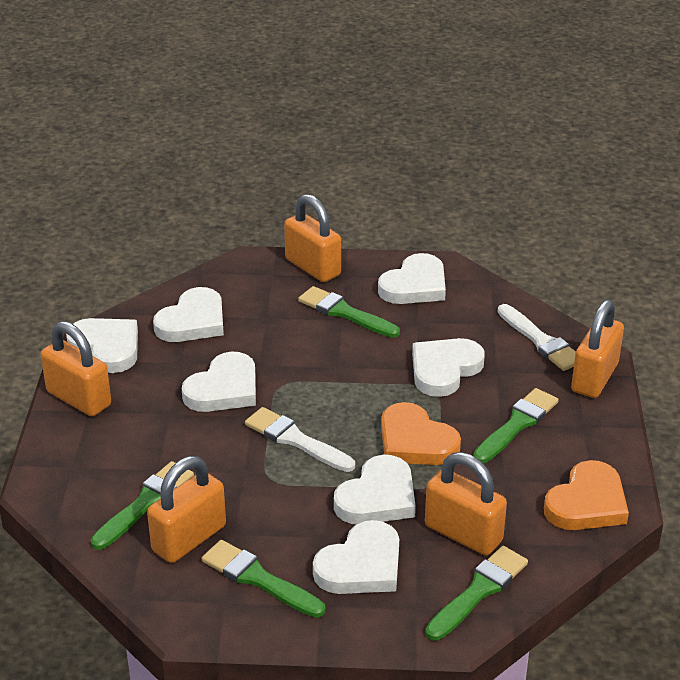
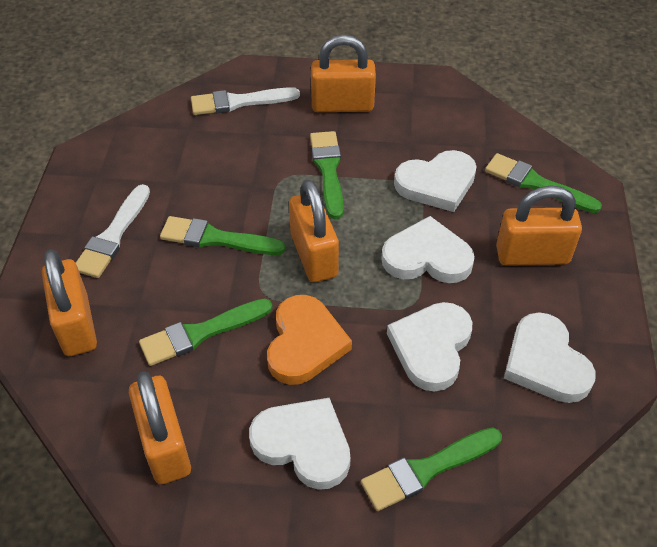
orange heart: 2 -> 1
white heart: 7 -> 5

